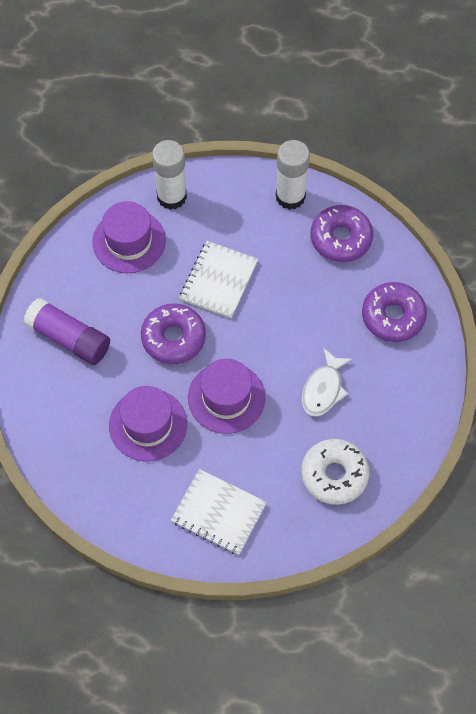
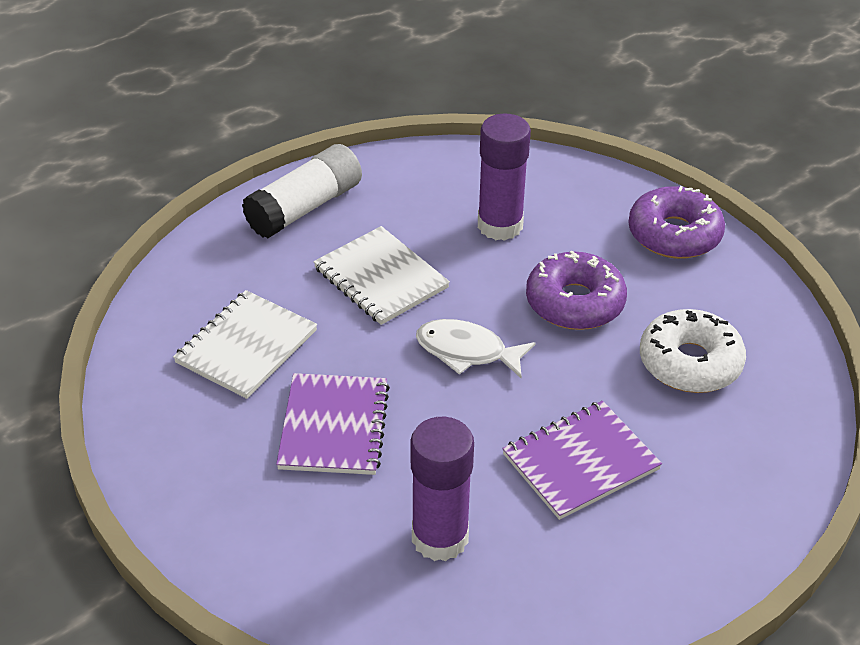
purple donut: 3 -> 2
purple glue stick: 1 -> 2
purple hat: 3 -> 0
purple notebook: 0 -> 2
white glue stick: 2 -> 1

